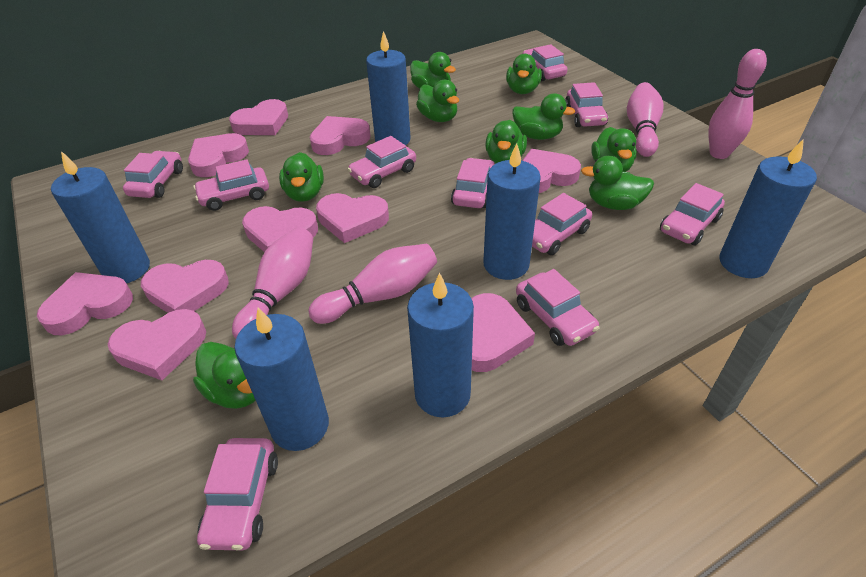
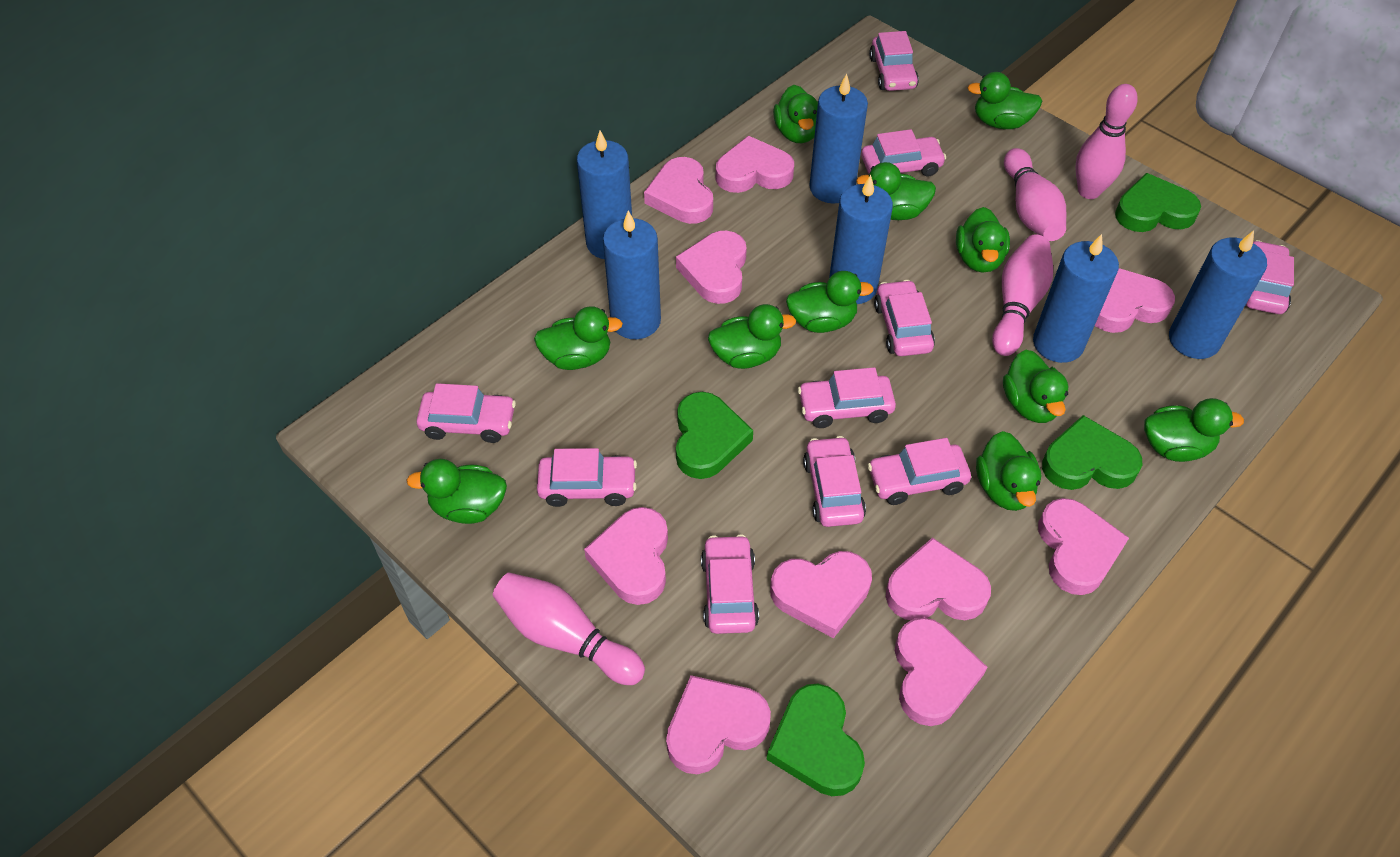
green duck: 9 -> 11
green heart: 0 -> 4

